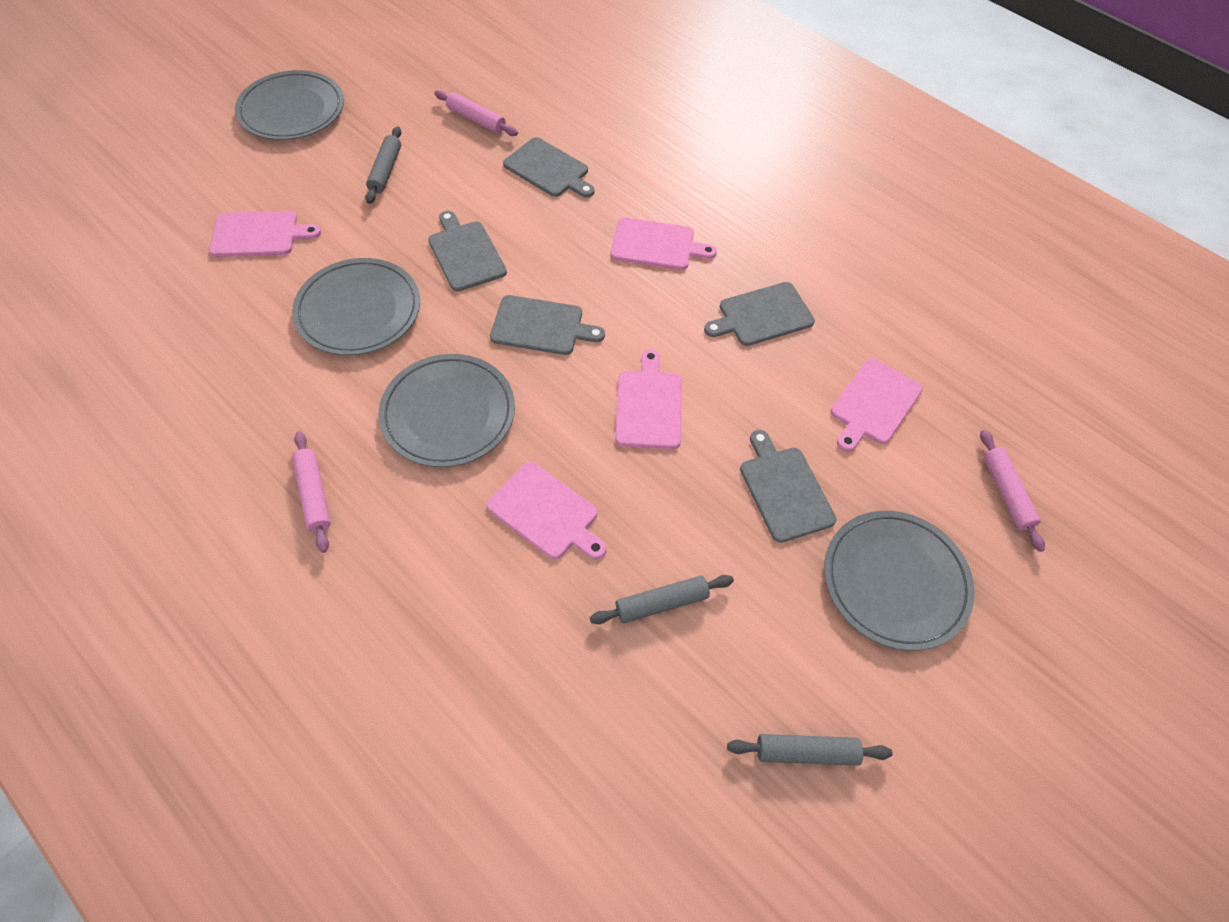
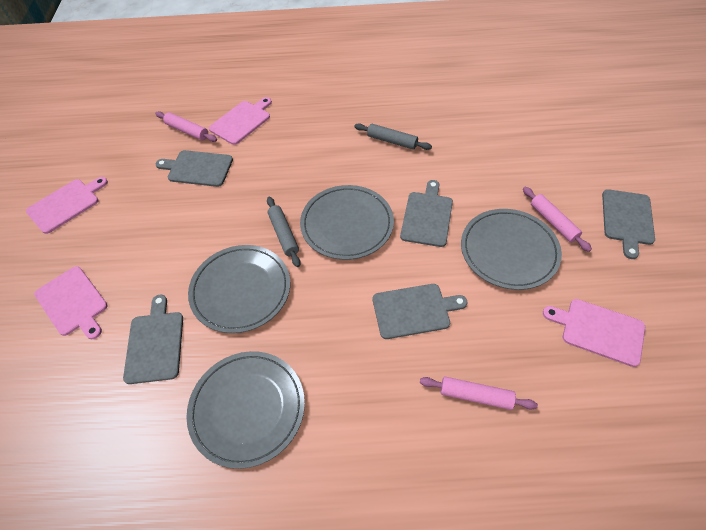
grey rolling pin: 3 -> 2
pink cutting board: 5 -> 4

